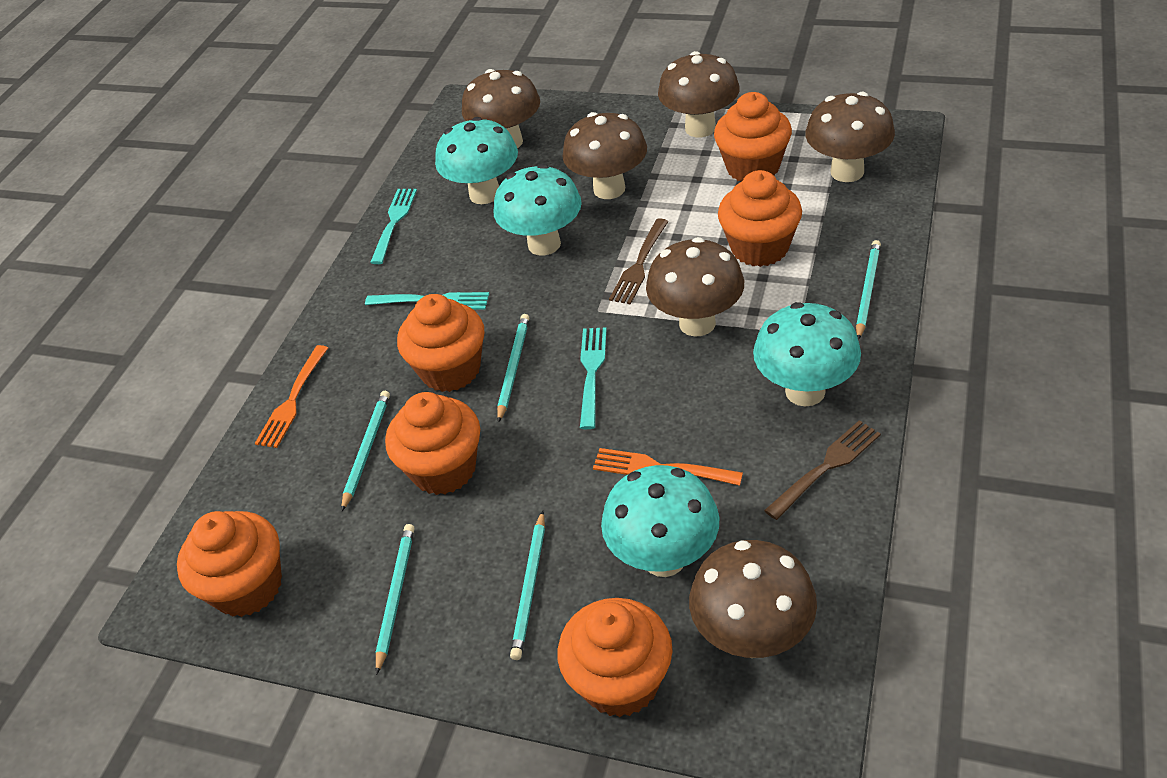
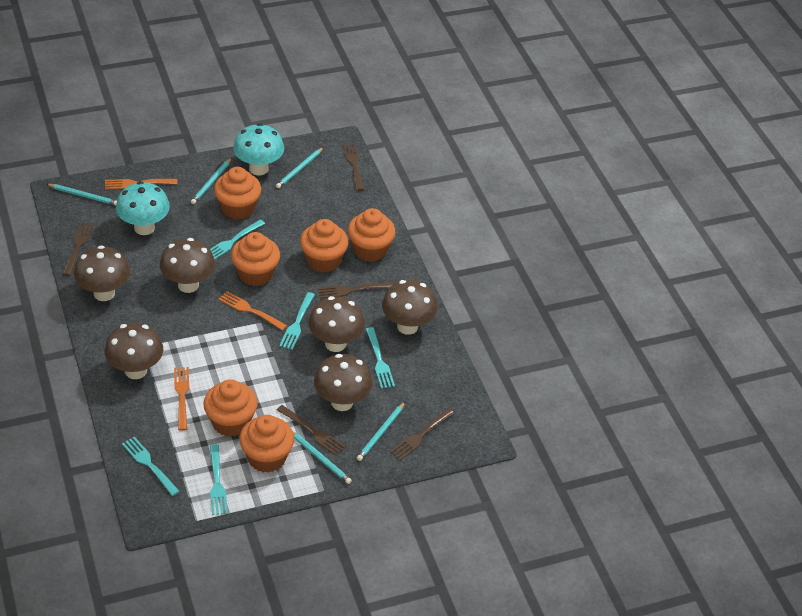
brown fork: 2 -> 5
orange fork: 2 -> 3
turquoise fork: 3 -> 5
turquoise mushroom: 4 -> 2

